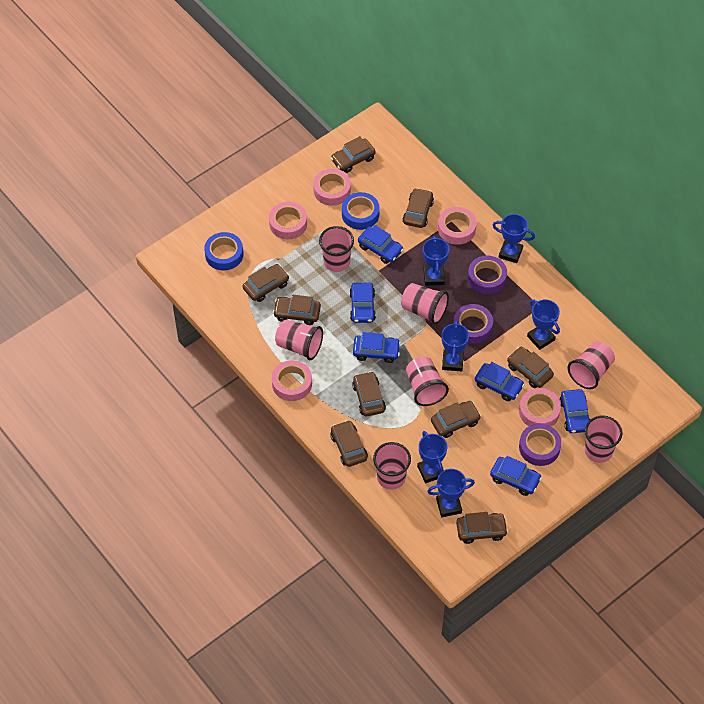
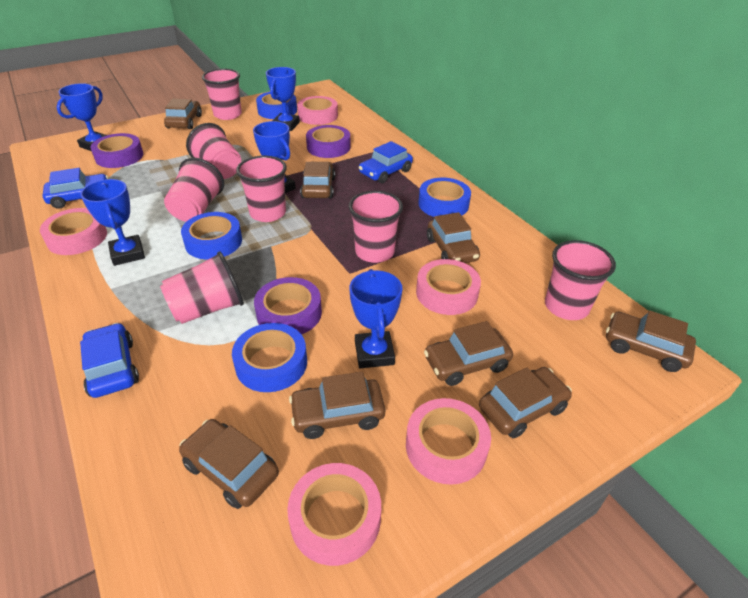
blue car: 6 -> 3
blue tape: 2 -> 4
blue trophy: 6 -> 5
brown car: 9 -> 8

